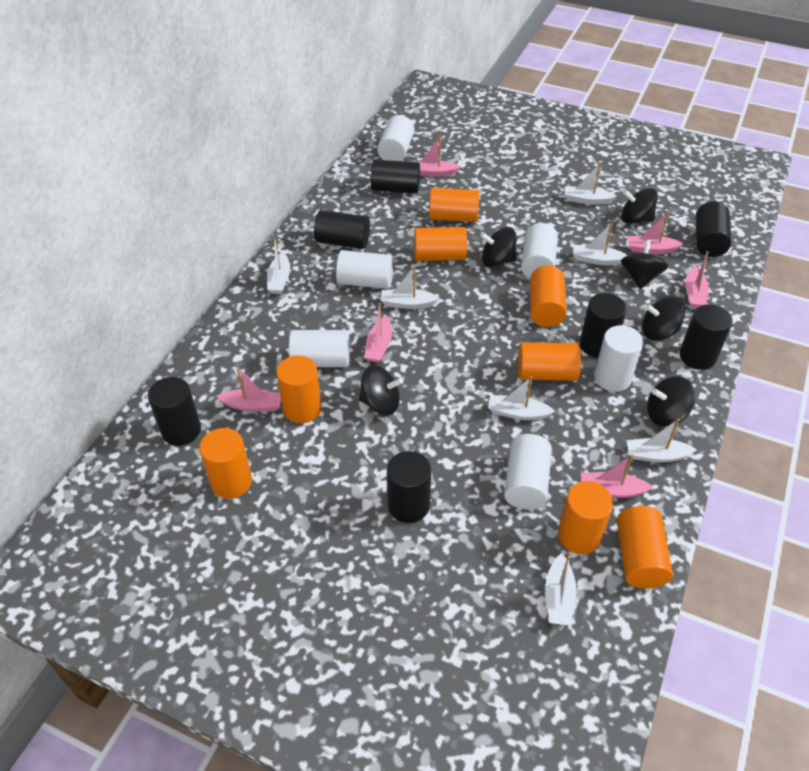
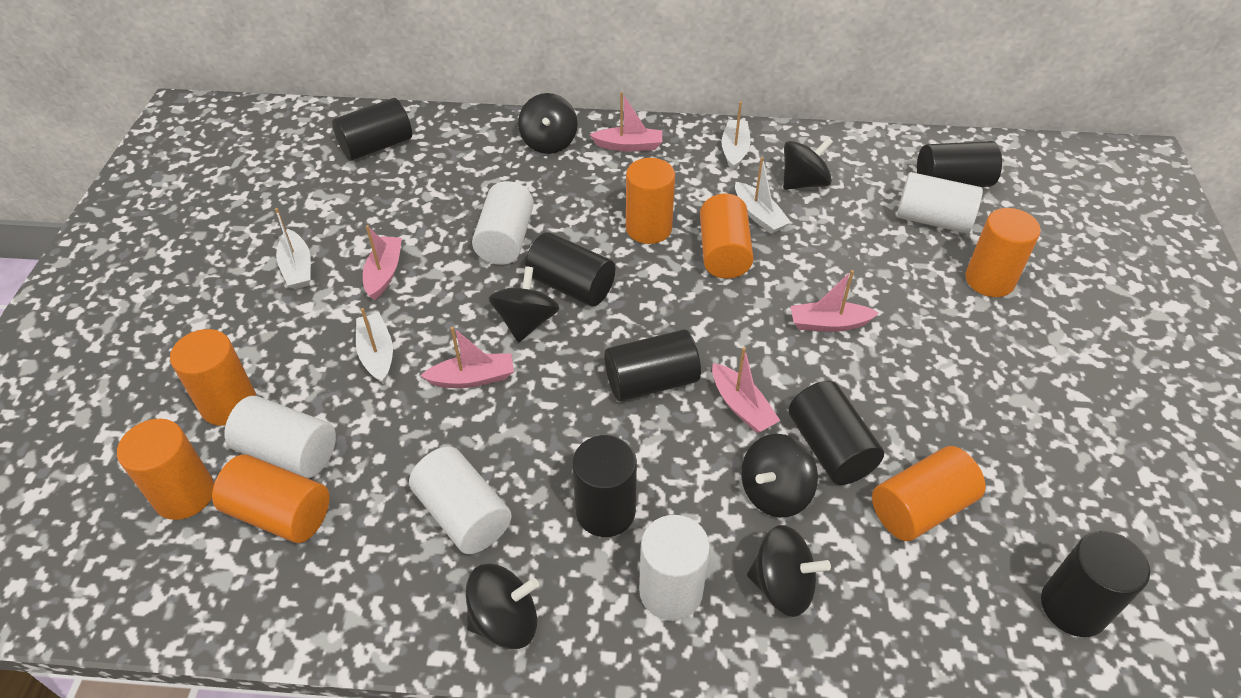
orange cylinder: 8 -> 7
pink boat: 6 -> 5
white boat: 7 -> 4
white cylinder: 6 -> 5

